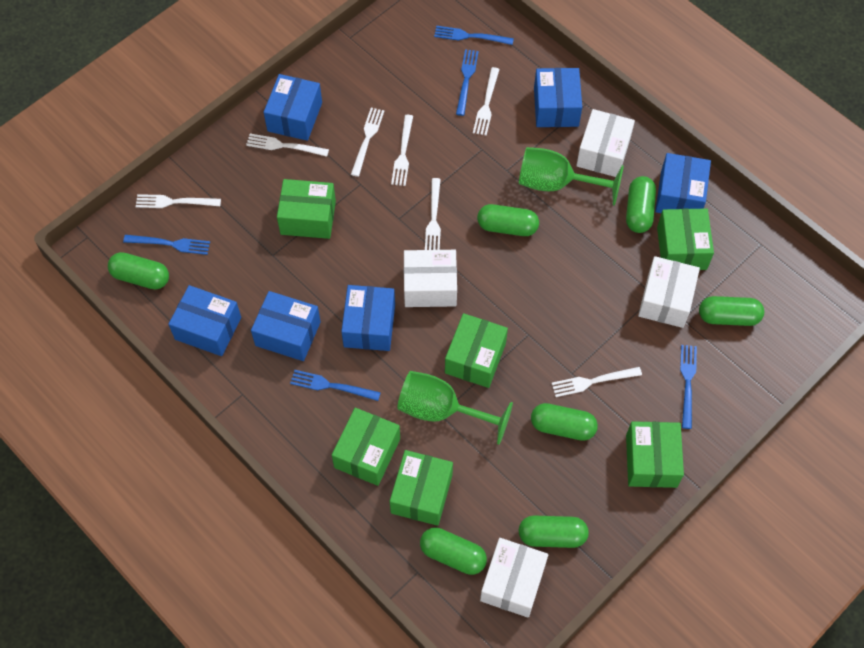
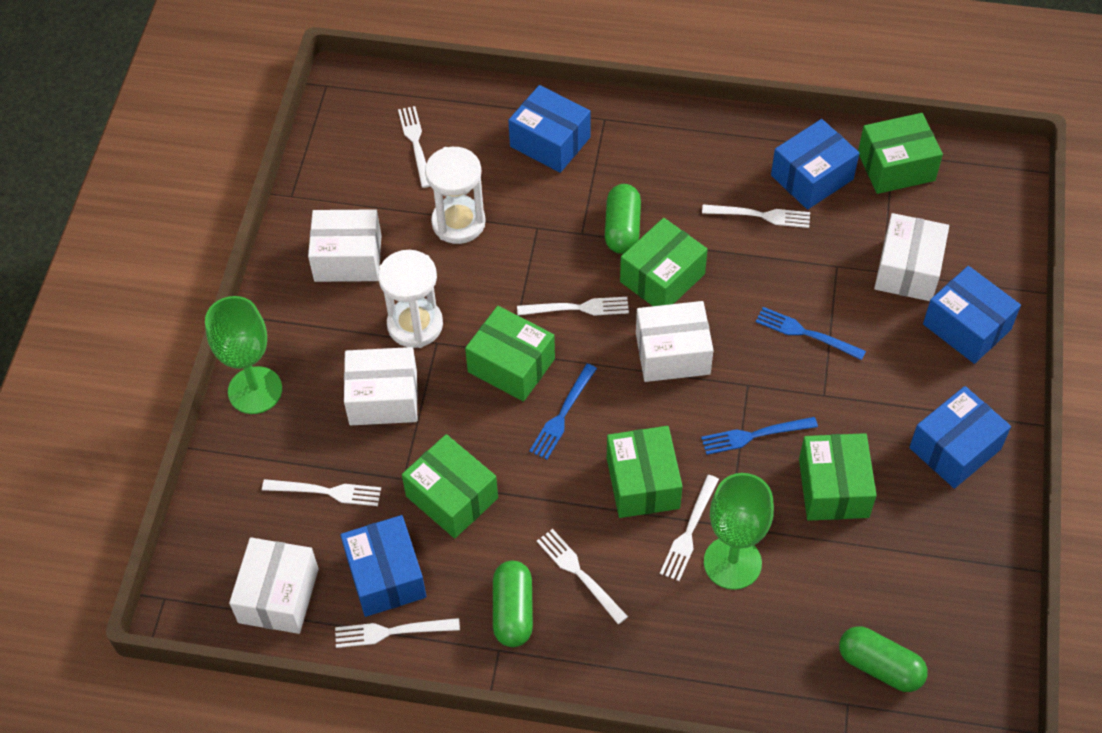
blue box: 6 -> 5
blue fork: 5 -> 3
green capsule: 7 -> 3
white box: 4 -> 5
white hourglass: 0 -> 2

